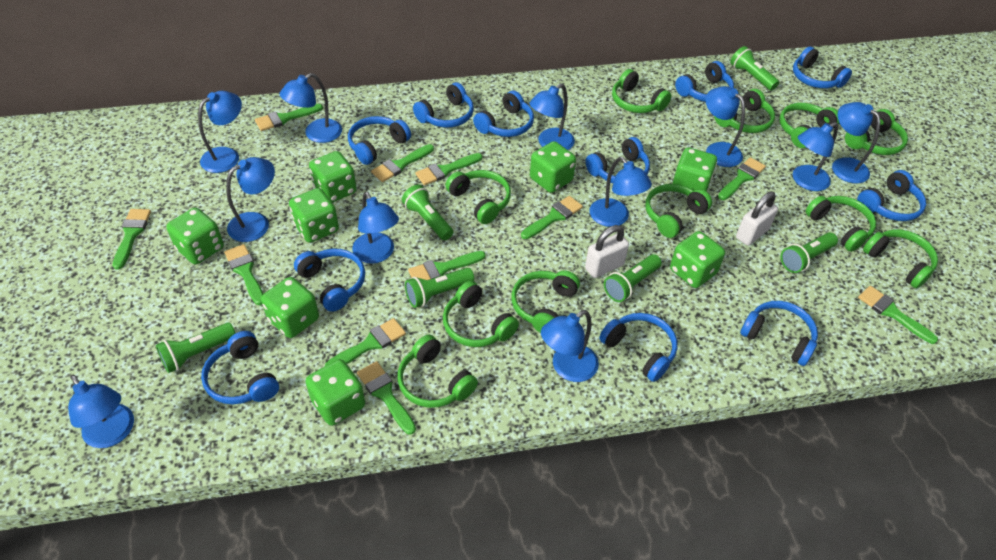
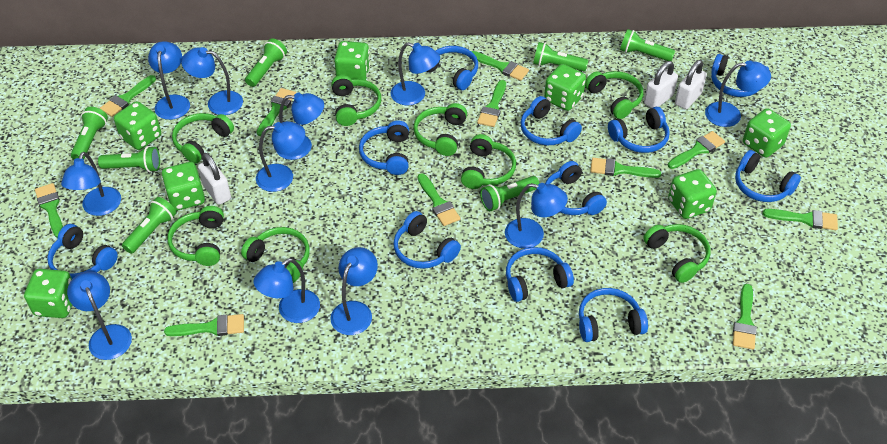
green dice: 8 -> 7
green flashlight: 6 -> 7
green headphones: 11 -> 8
white padlock: 2 -> 3

